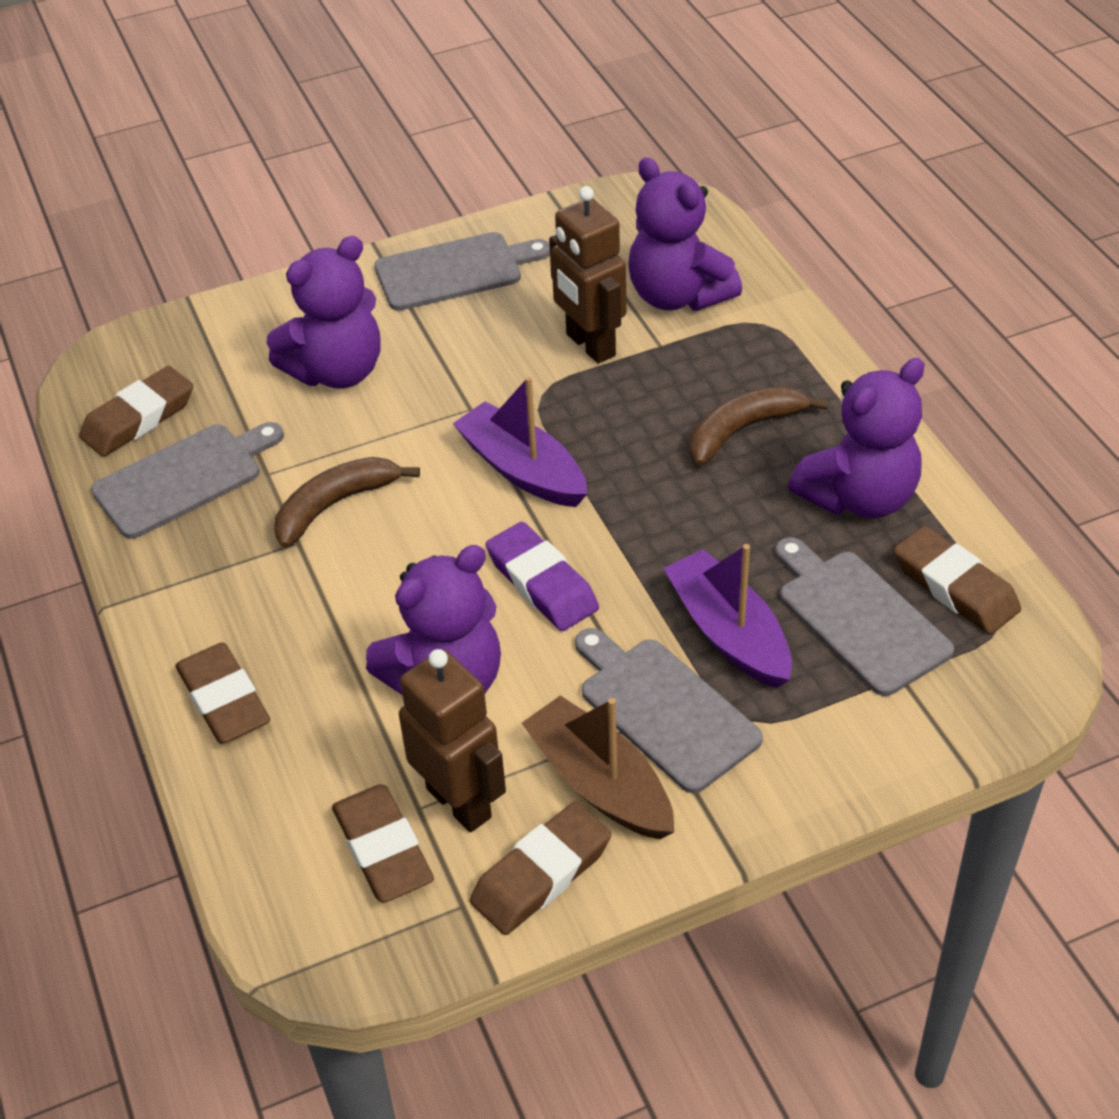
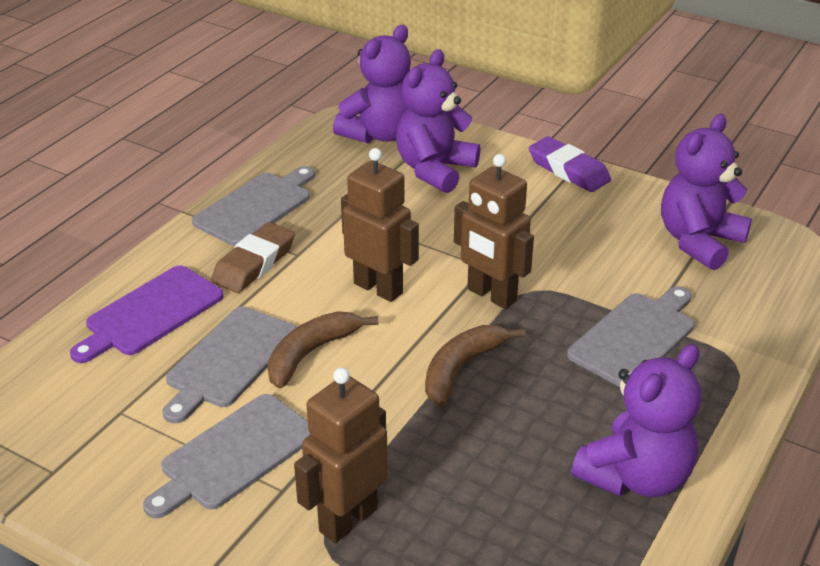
brown boat: 1 -> 0
brown eraser: 5 -> 1
brown robot: 2 -> 3
purple boat: 2 -> 0
purple cutting board: 0 -> 1

